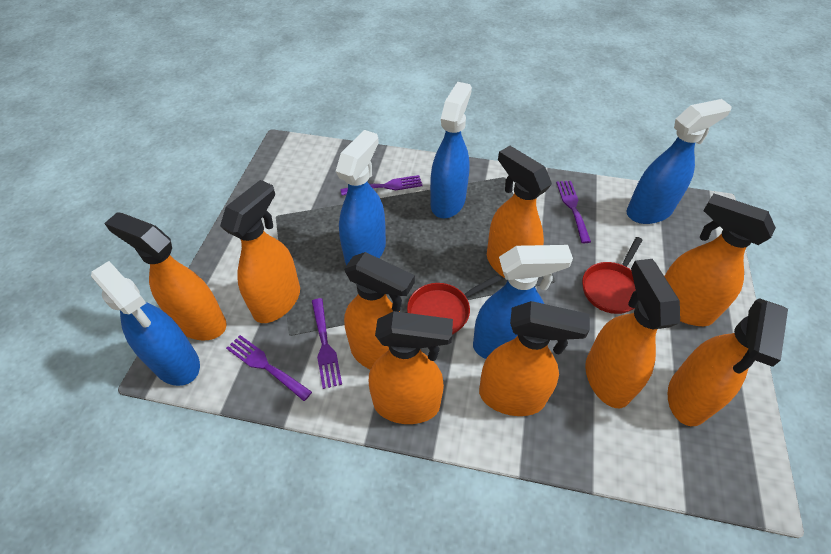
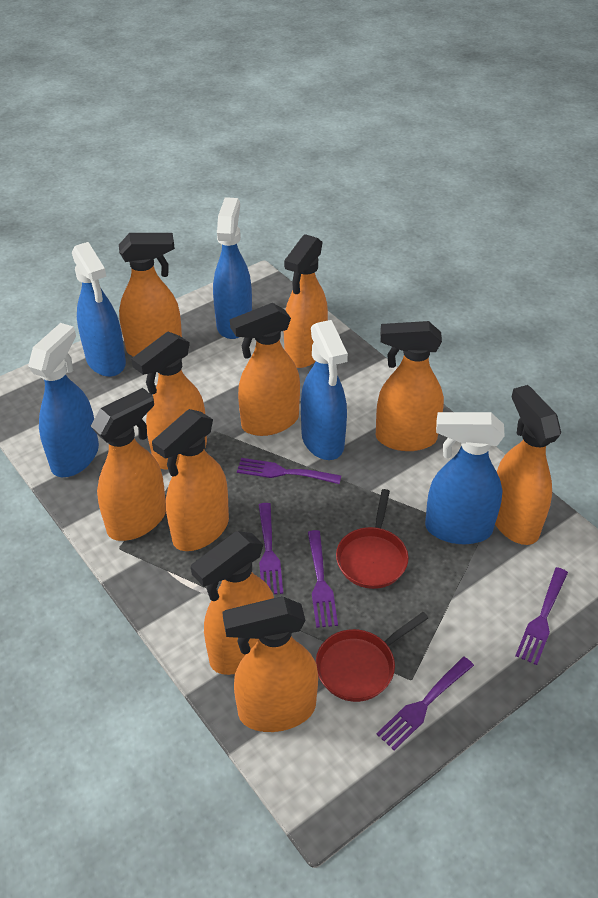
orange spray bottle: 9 -> 10
purple fork: 4 -> 5

